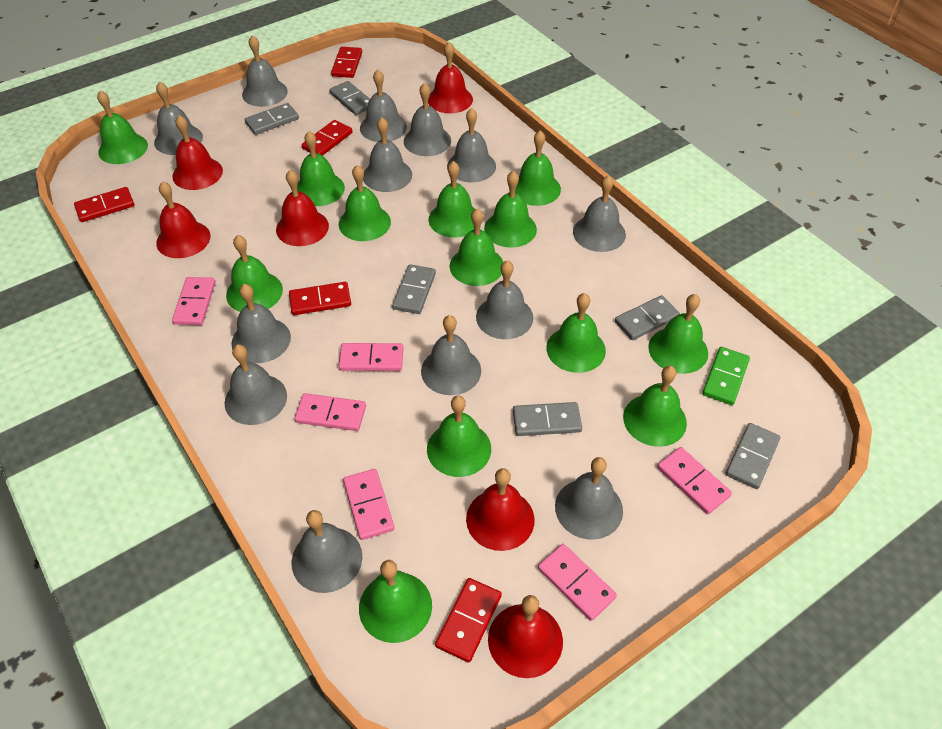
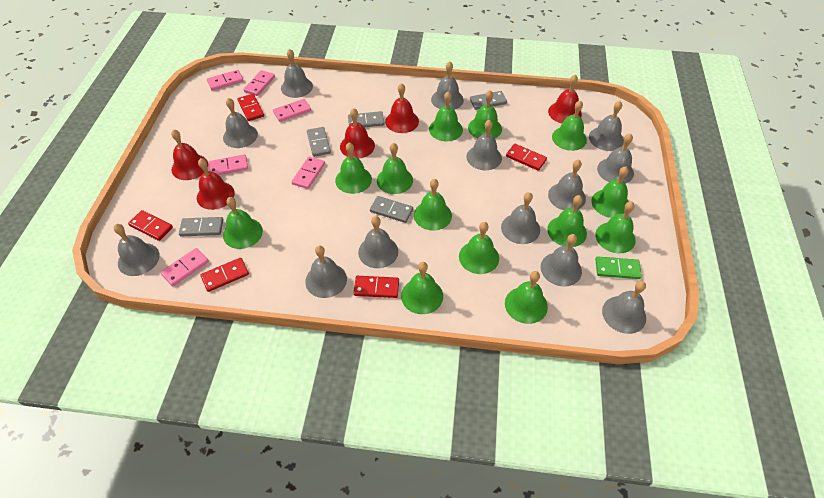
grey domino: 6 -> 5
red bell: 6 -> 5

